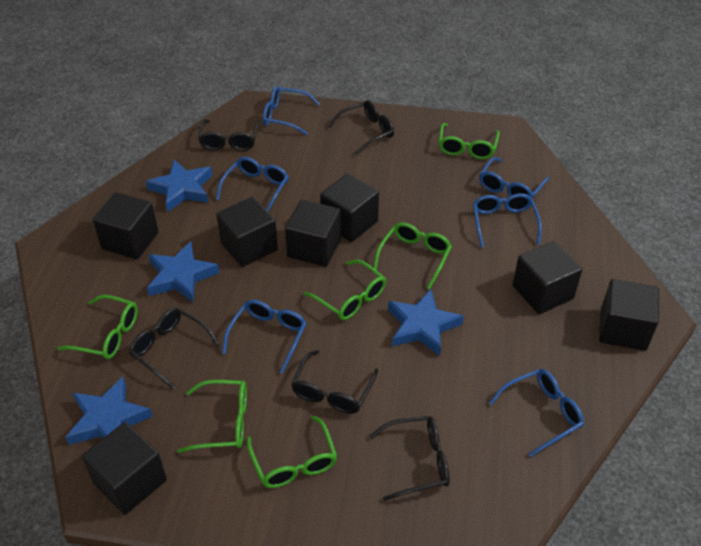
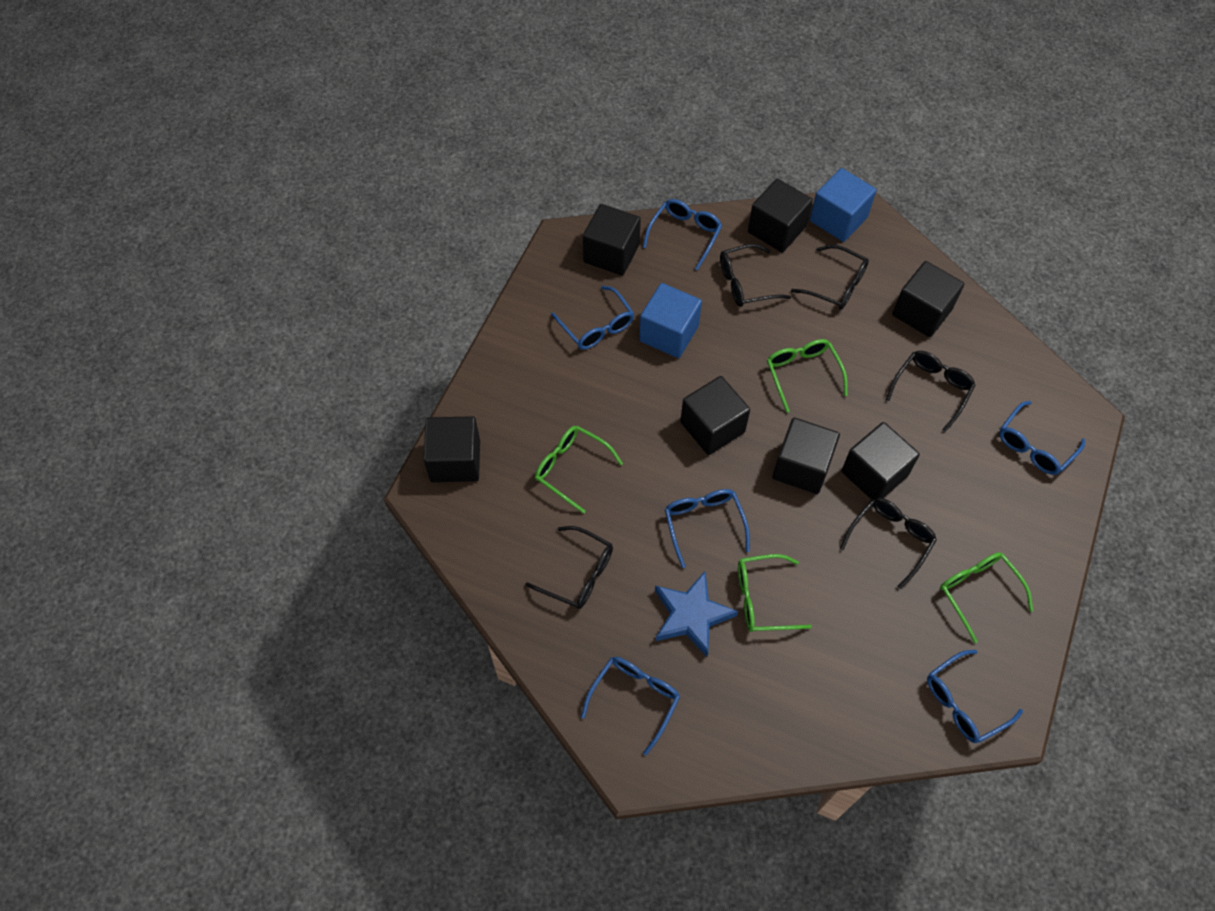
blue cube: 0 -> 2
blue star: 4 -> 1
green glasses: 6 -> 4

